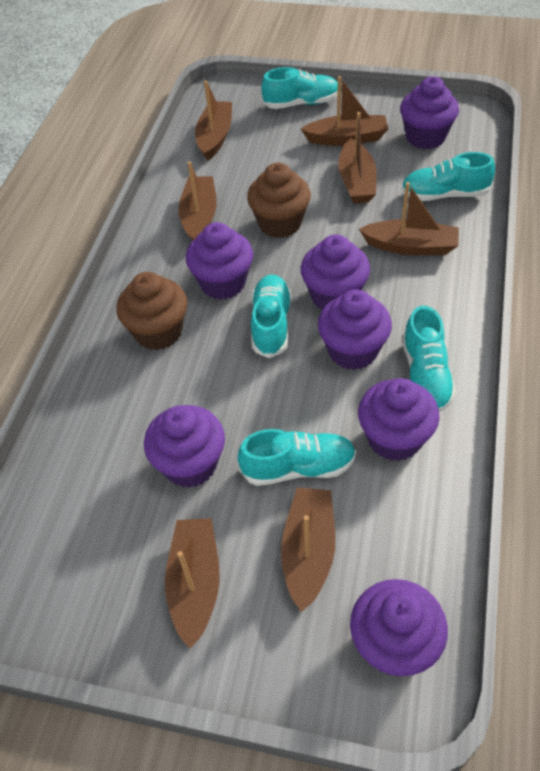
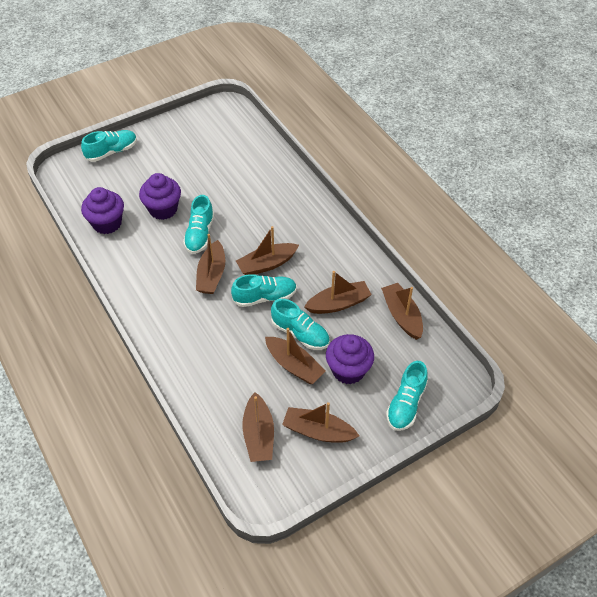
brown cupcake: 2 -> 0
purple cupcake: 7 -> 3

